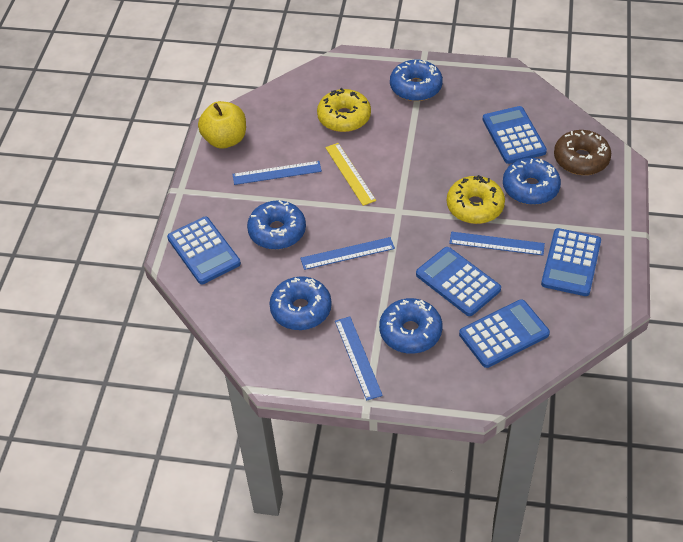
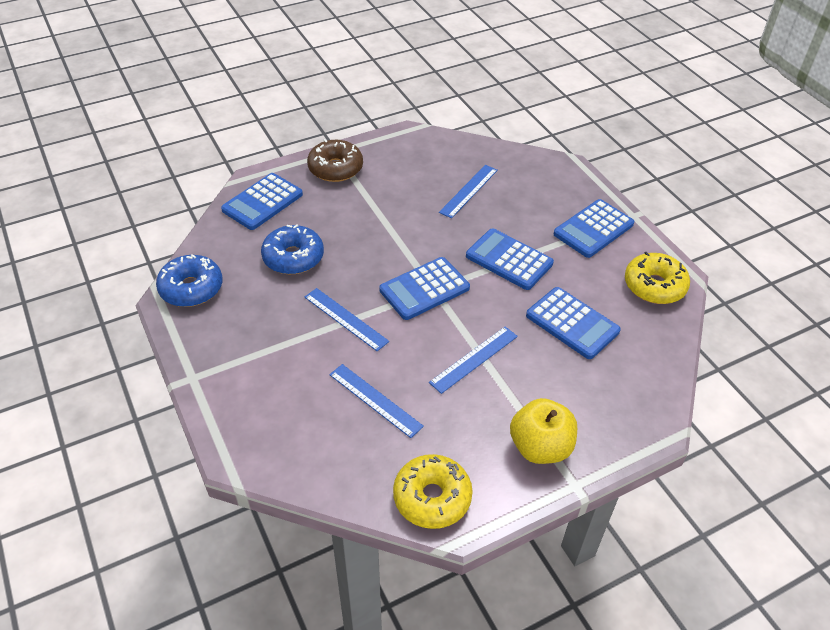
blue donut: 5 -> 2
yellow ruler: 1 -> 0

